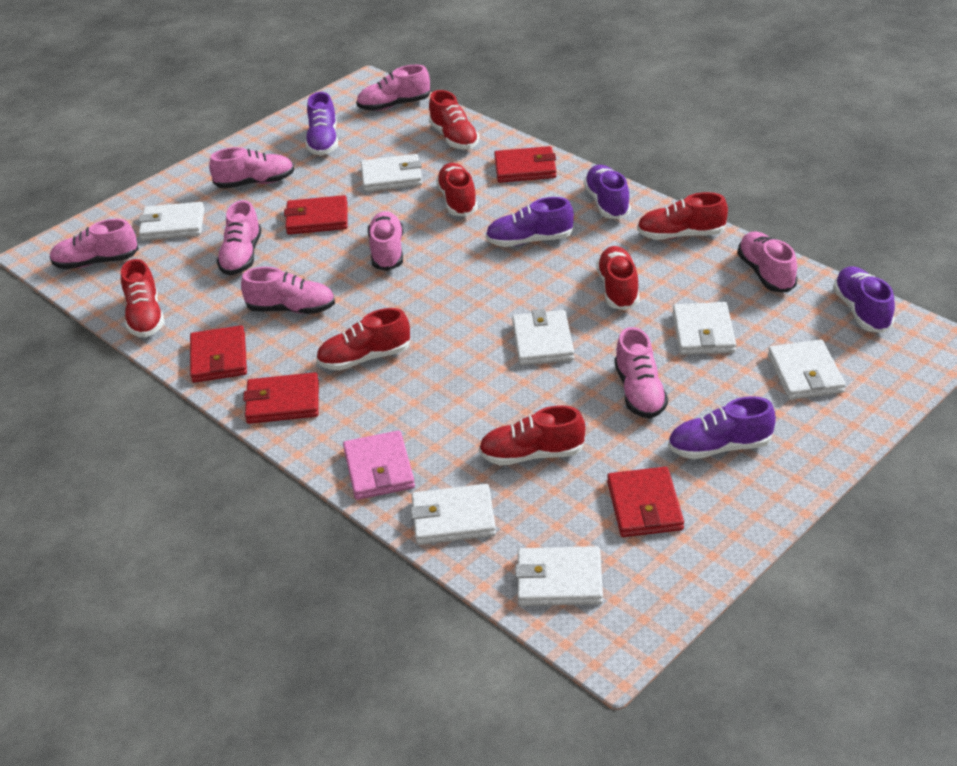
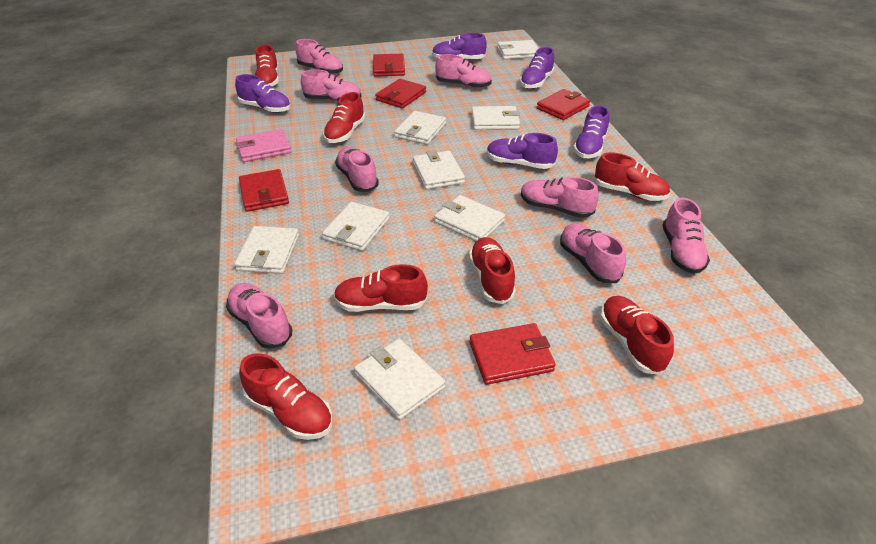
white wallet: 7 -> 8

